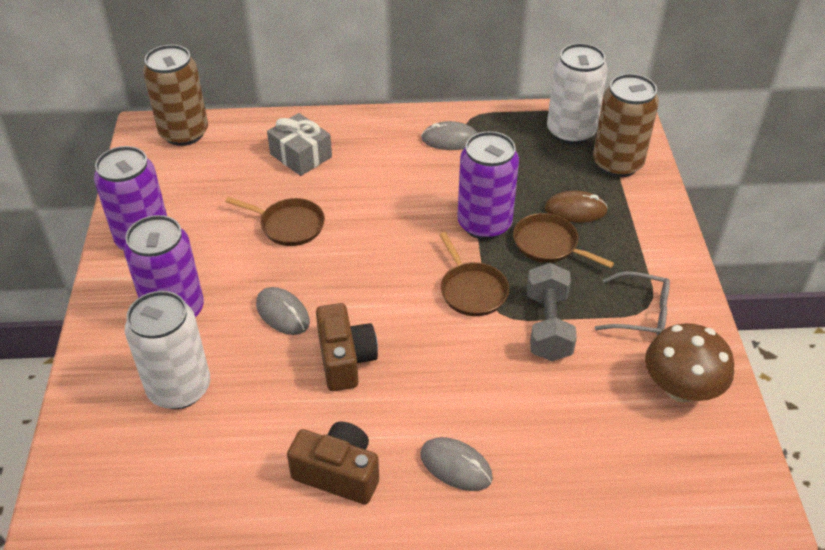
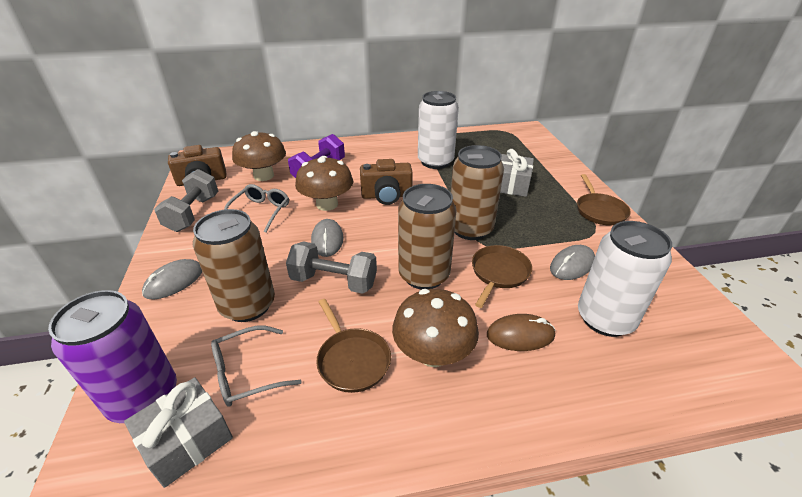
brown can: 2 -> 3
brown mushroom: 1 -> 3
grey dumbbell: 1 -> 2
grey gift: 1 -> 2
grey glasses: 1 -> 2
purple can: 3 -> 1
purple dumbbell: 0 -> 1

